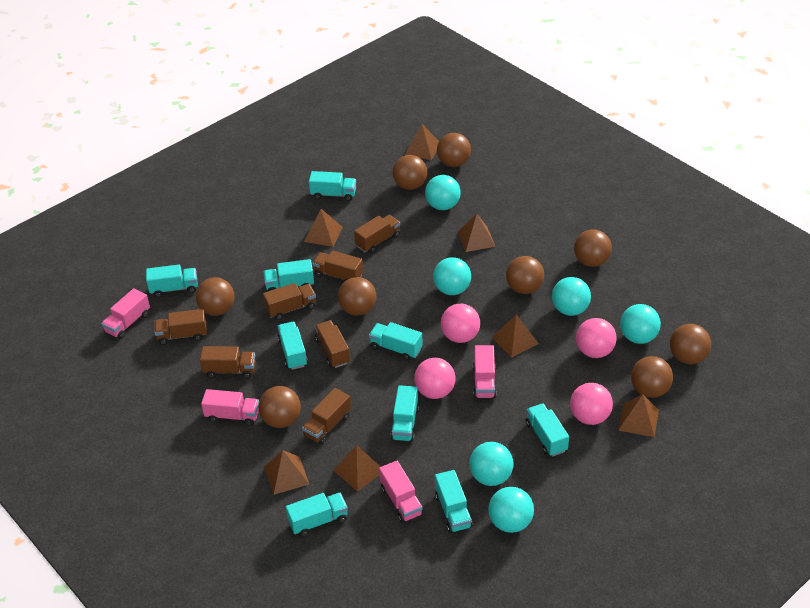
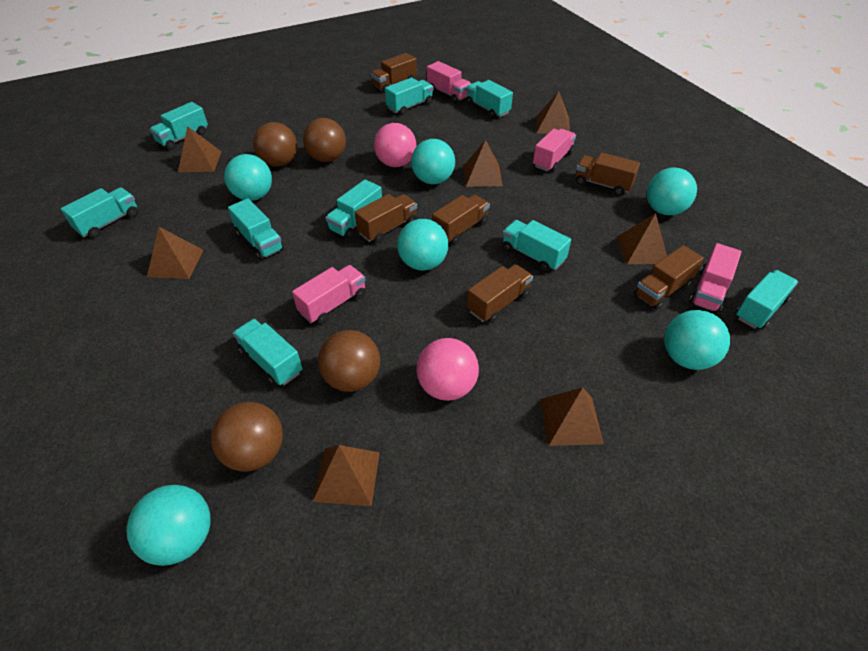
brown ball: 9 -> 4
brown truck: 7 -> 6
pink ball: 4 -> 2

